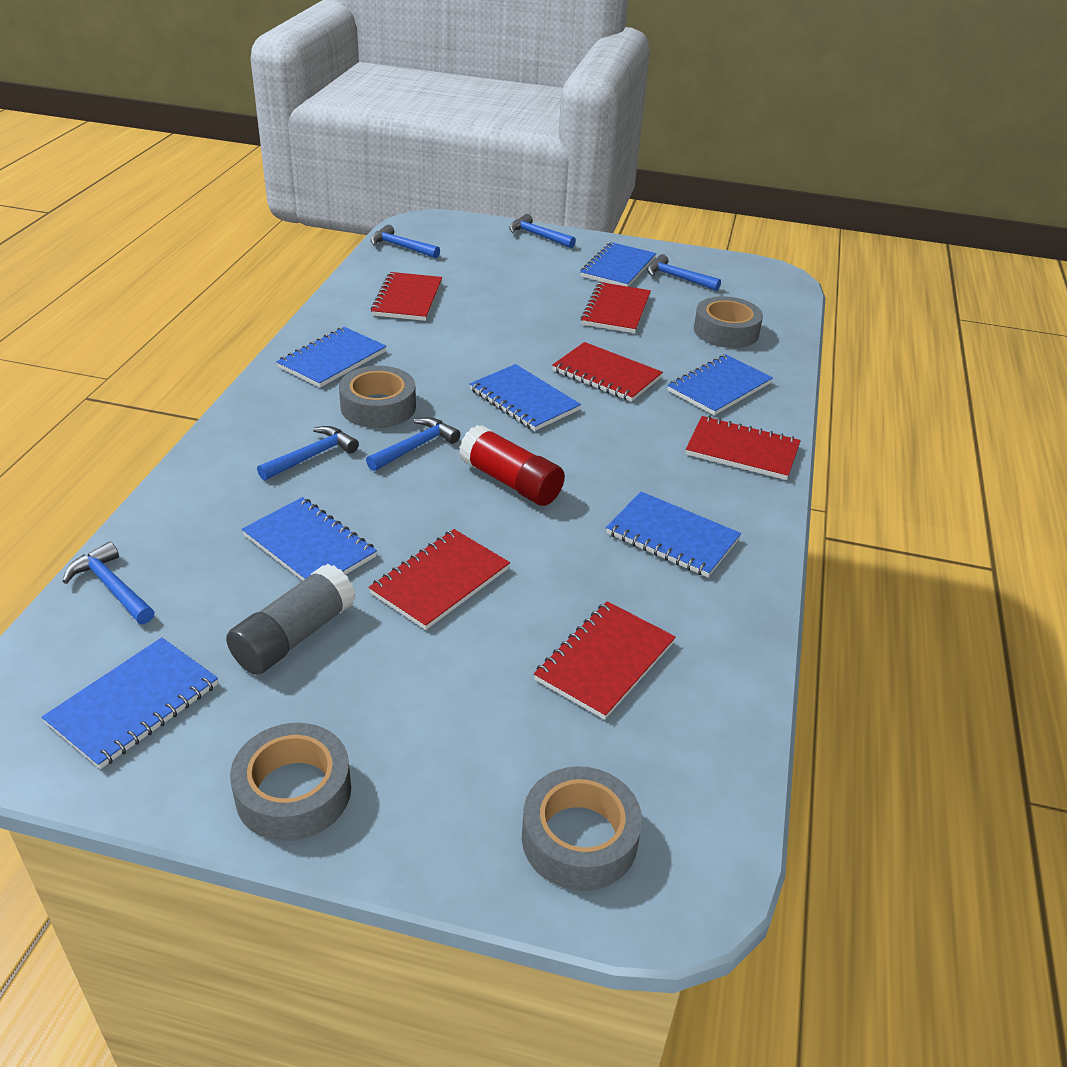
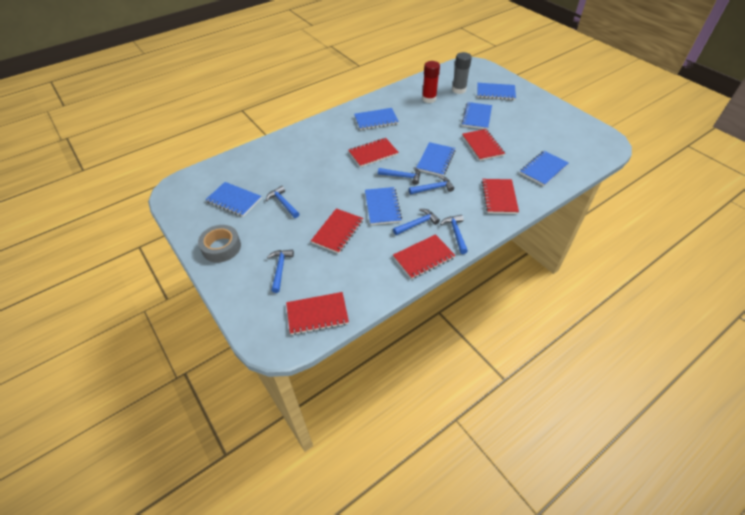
grey tape: 4 -> 1

